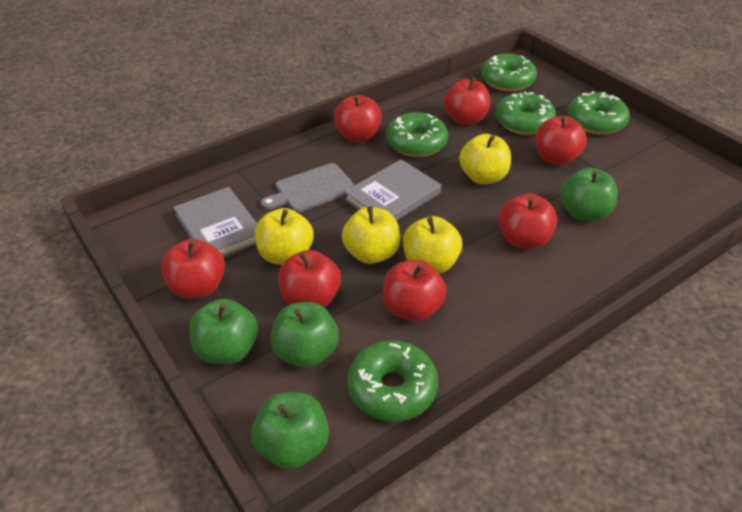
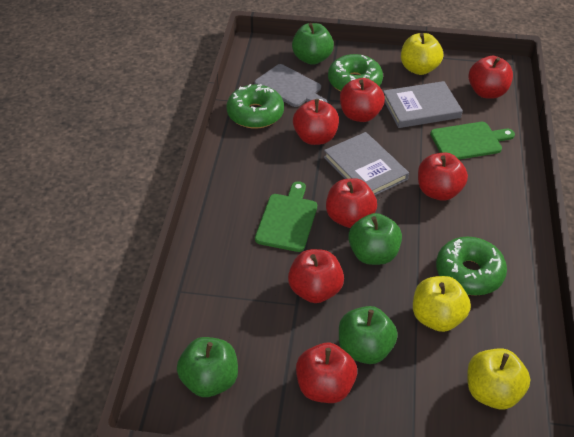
green cutting board: 0 -> 2
green donut: 5 -> 3
yellow apple: 4 -> 3

